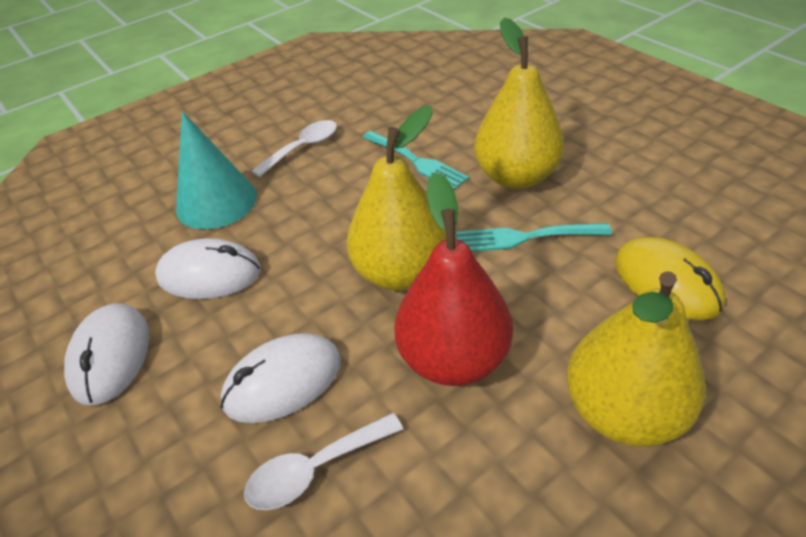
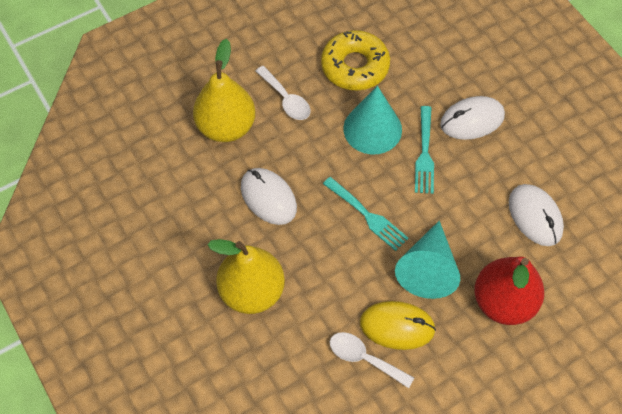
turquoise cone: 1 -> 2
yellow donut: 0 -> 1
yellow pear: 3 -> 2

